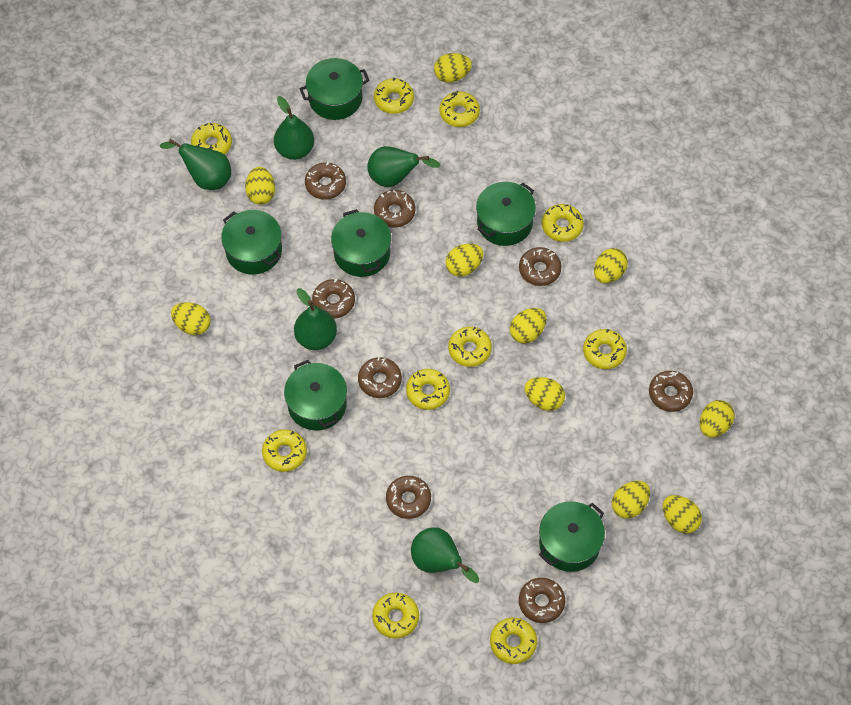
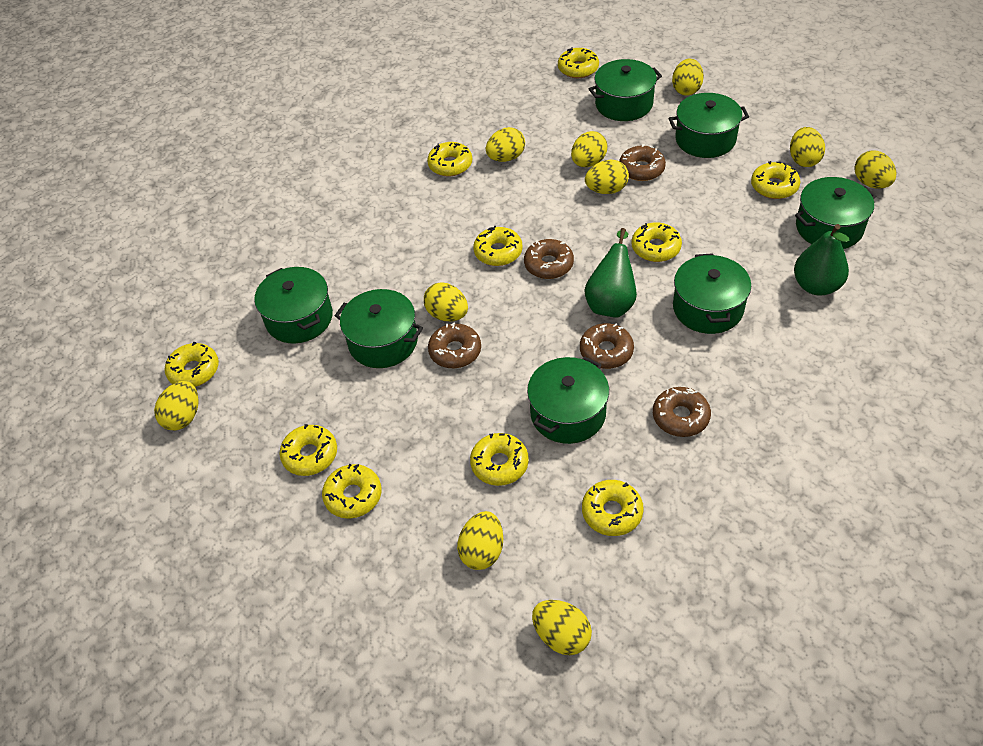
brown donut: 8 -> 5
green pear: 5 -> 2
green pot: 6 -> 7

